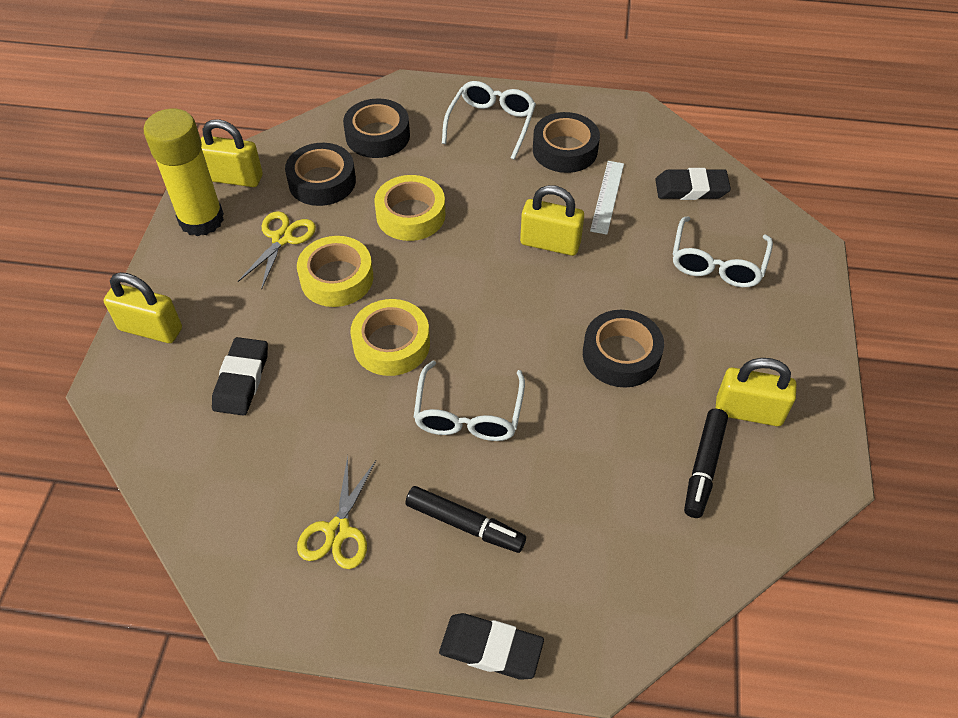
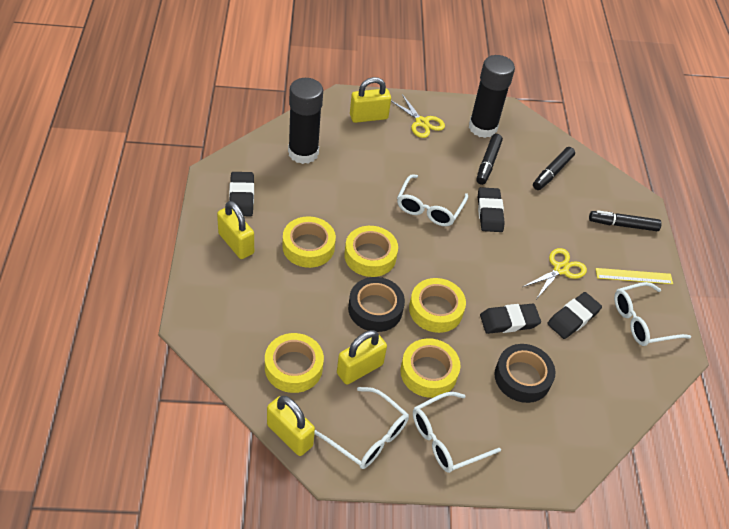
black eraser: 3 -> 4
black glue stick: 0 -> 2
black marker: 2 -> 3
black tape: 4 -> 2
white glasses: 3 -> 4
white ruler: 1 -> 0
yellow glue stick: 1 -> 0
yellow ruler: 0 -> 1
yellow tape: 3 -> 5

